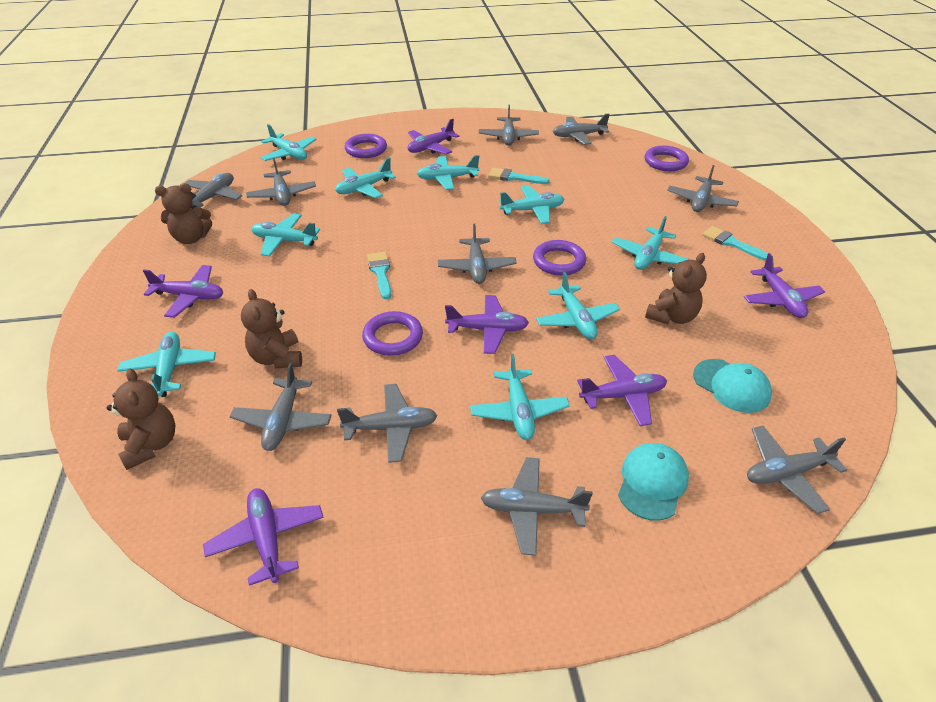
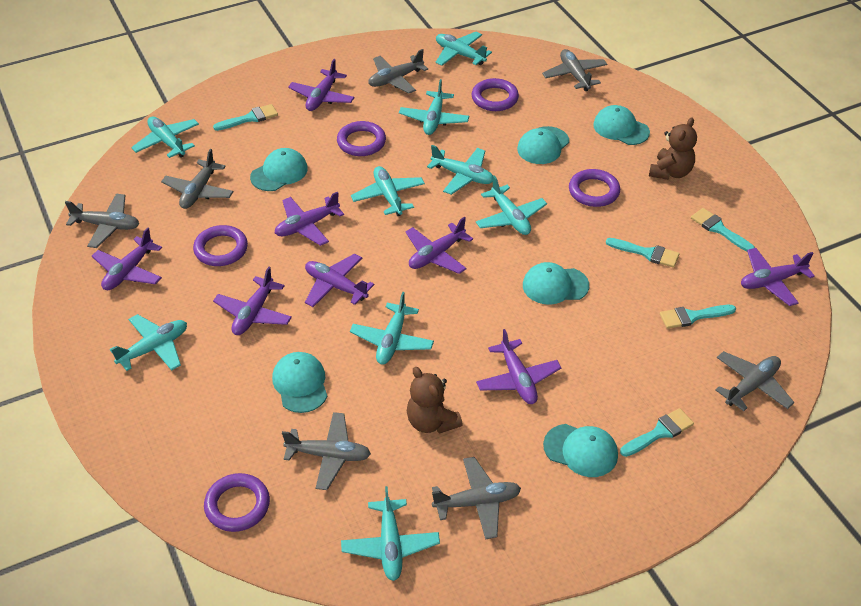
brown teddy bear: 4 -> 2
grey plane: 10 -> 7
purple plane: 6 -> 8
purple ring: 4 -> 5
turquoise brush: 3 -> 5
turquoise cap: 2 -> 6

